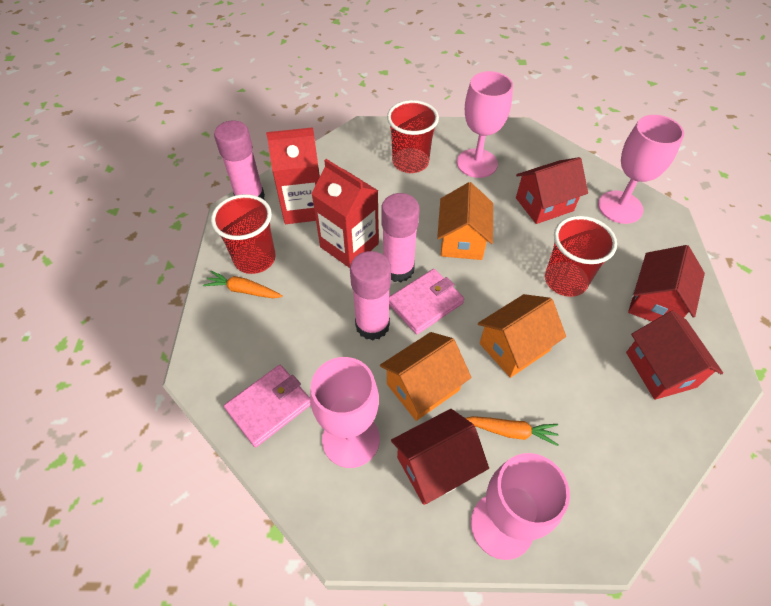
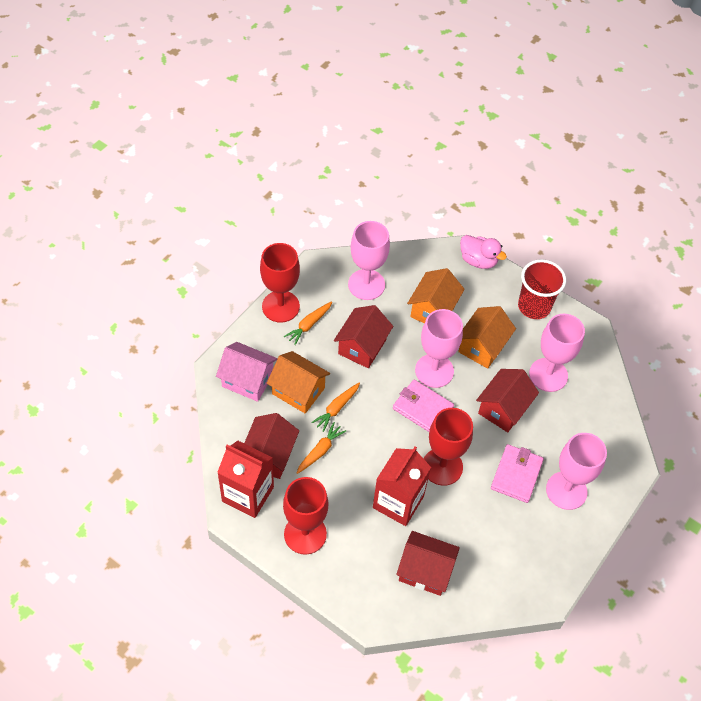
orange carrot: 2 -> 3
pink duck: 0 -> 1
pink glue stick: 3 -> 0
pink house: 0 -> 1
red cup: 3 -> 1
red goblet: 0 -> 3

